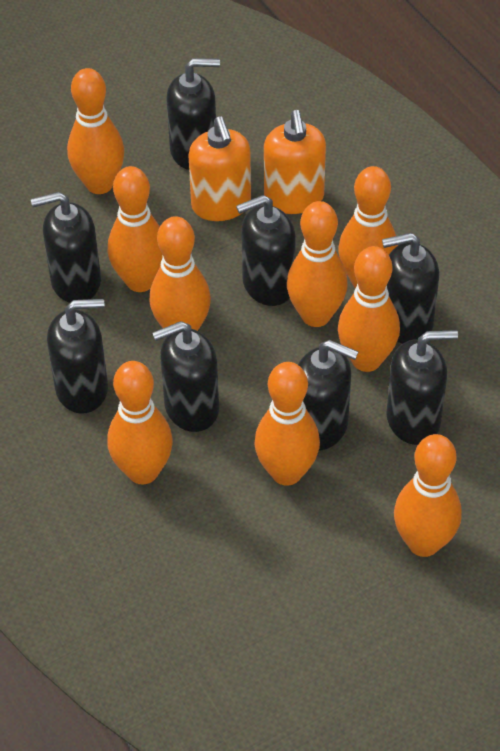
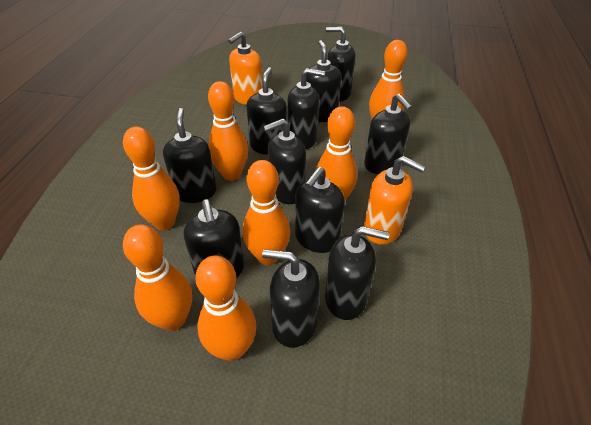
black soap dispenser: 8 -> 11
orange bowling pin: 9 -> 7

